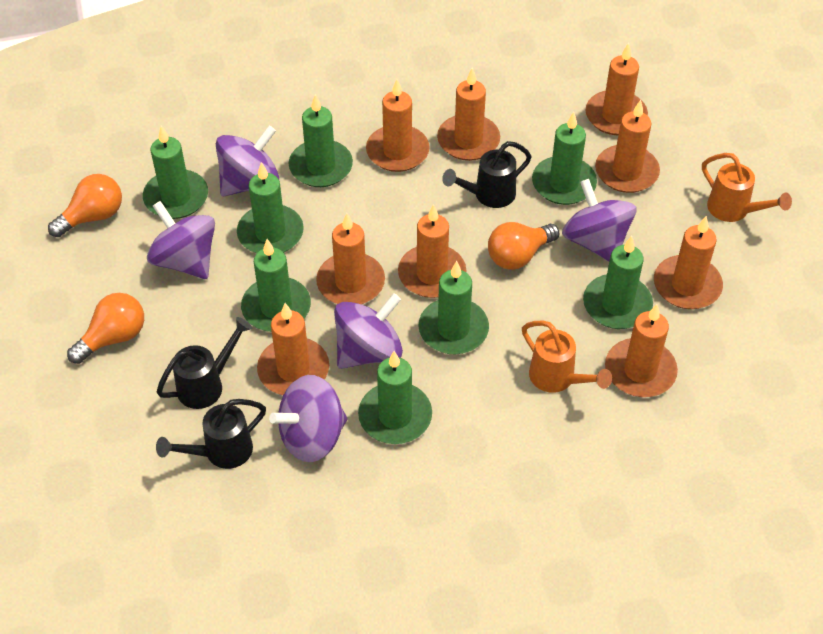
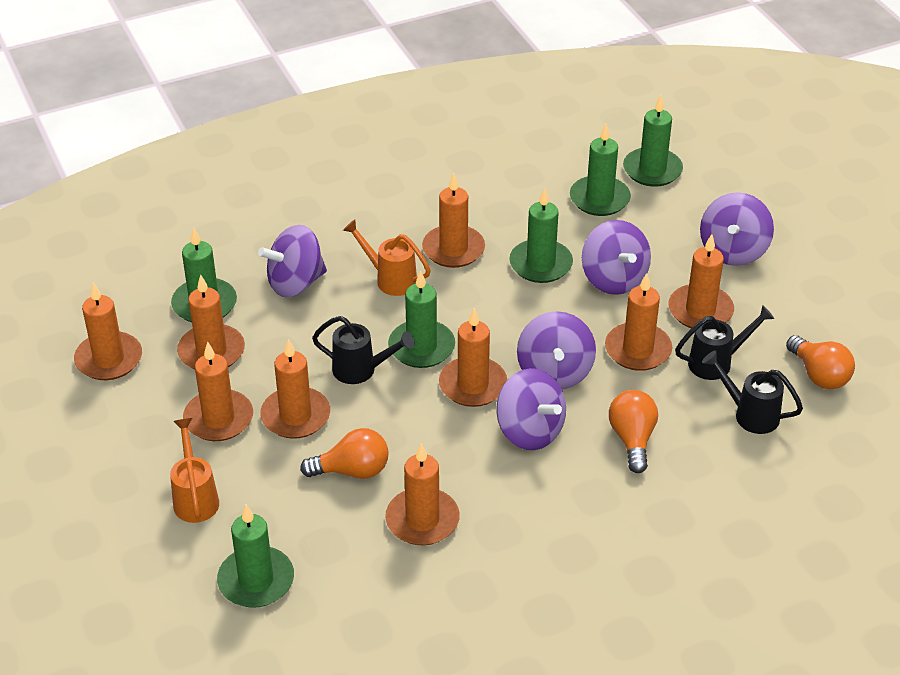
green candle: 8 -> 6

